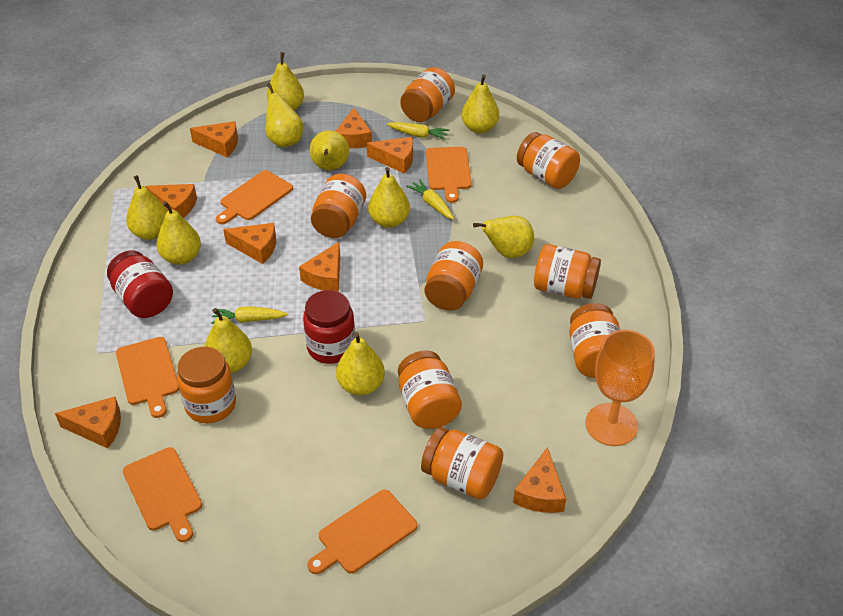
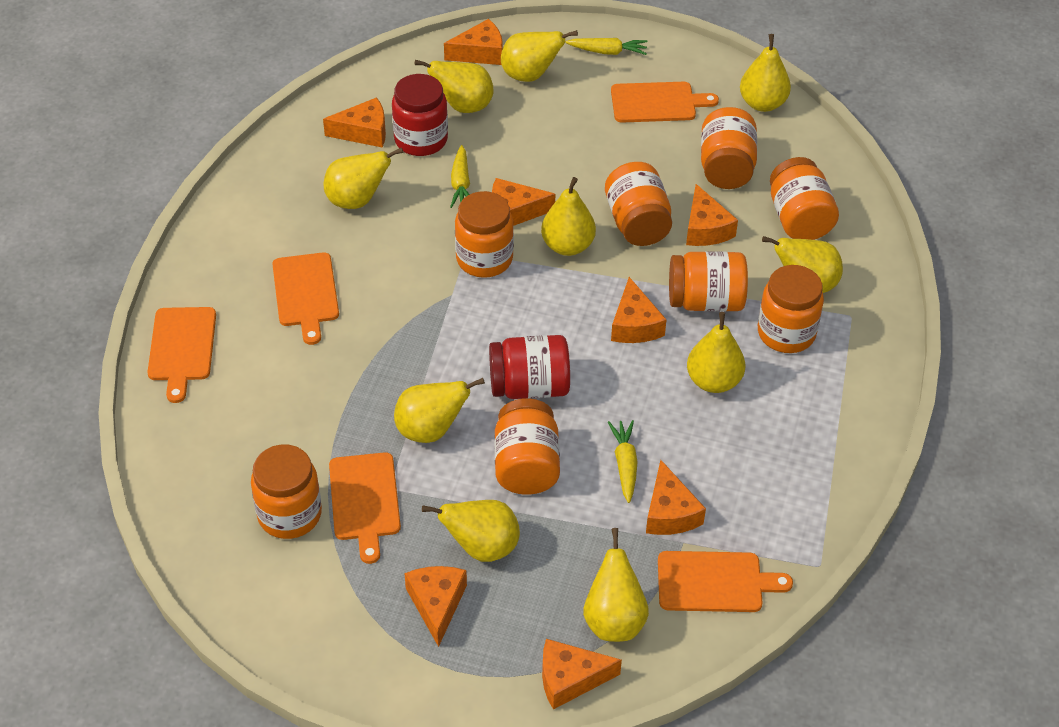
orange goblet: 1 -> 0
orange jar: 9 -> 8

